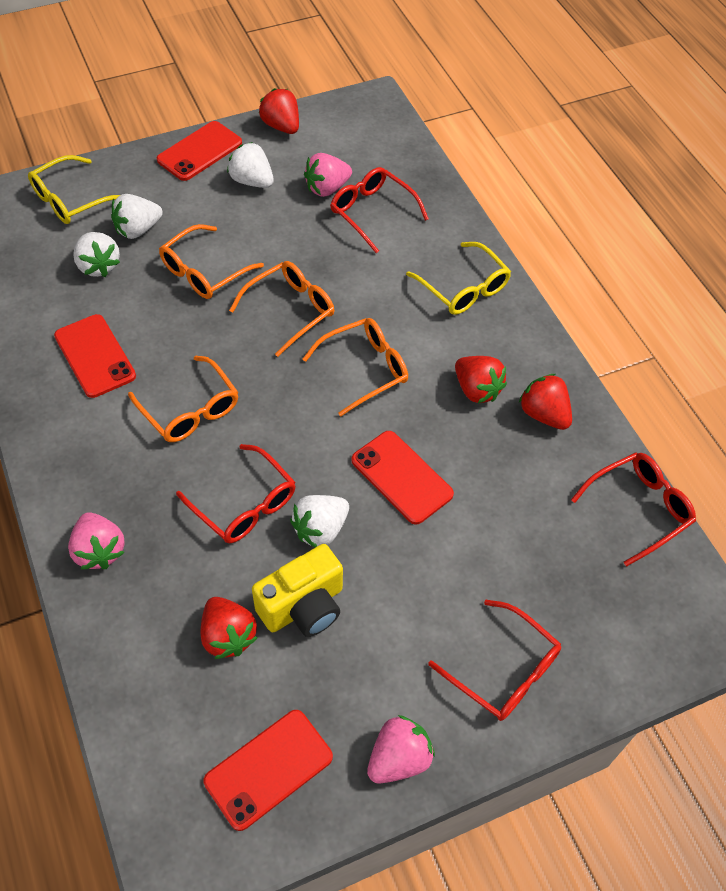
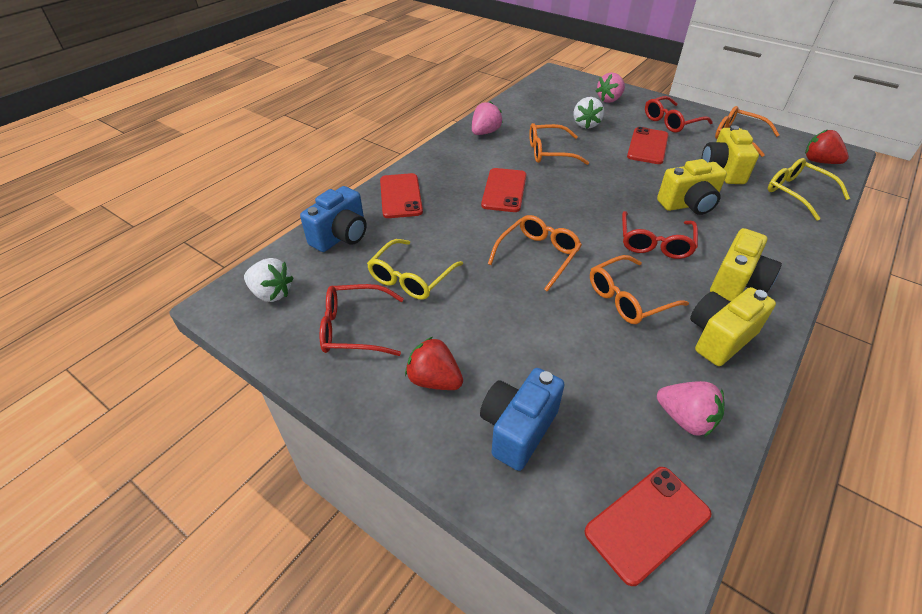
blue camera: 0 -> 2
red glasses: 4 -> 3
red strawberry: 4 -> 2
white strawberry: 4 -> 2
yellow camera: 1 -> 4

